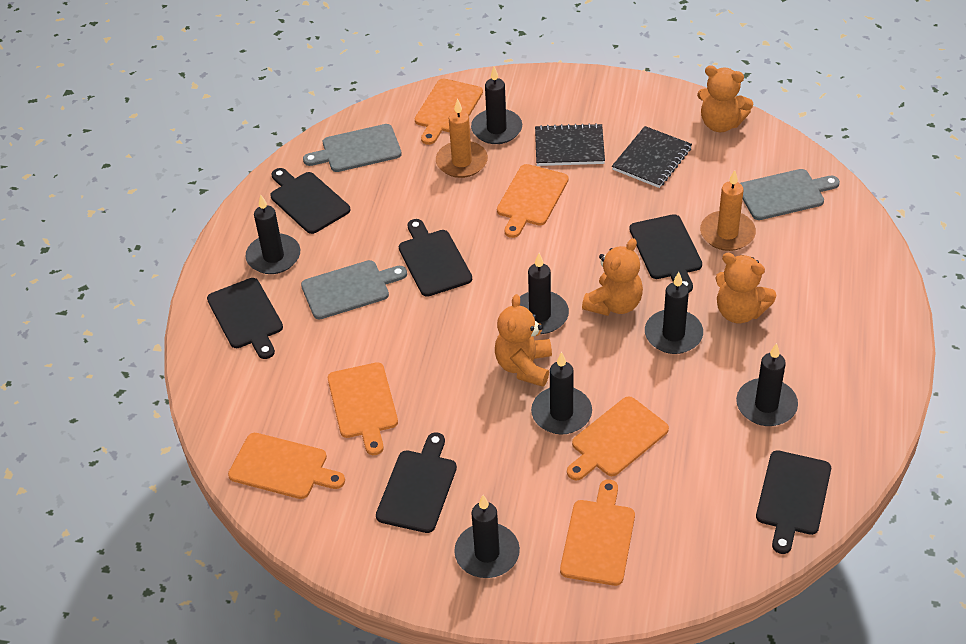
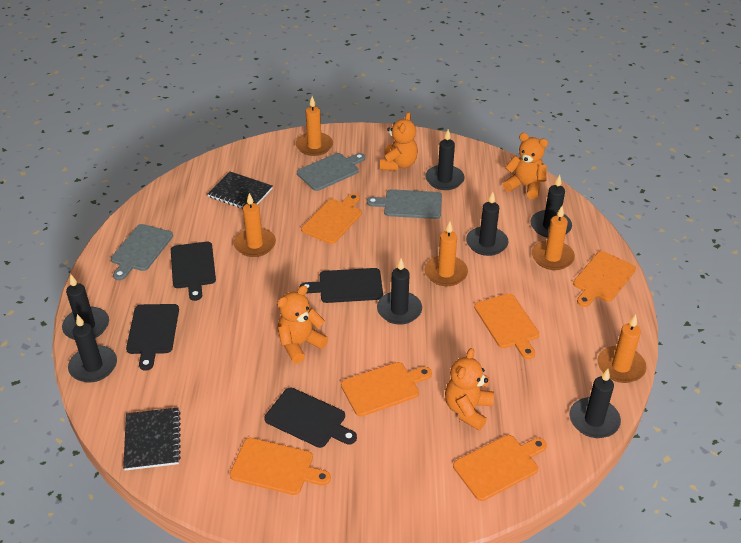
black cutting board: 6 -> 4
orange candle: 2 -> 5

